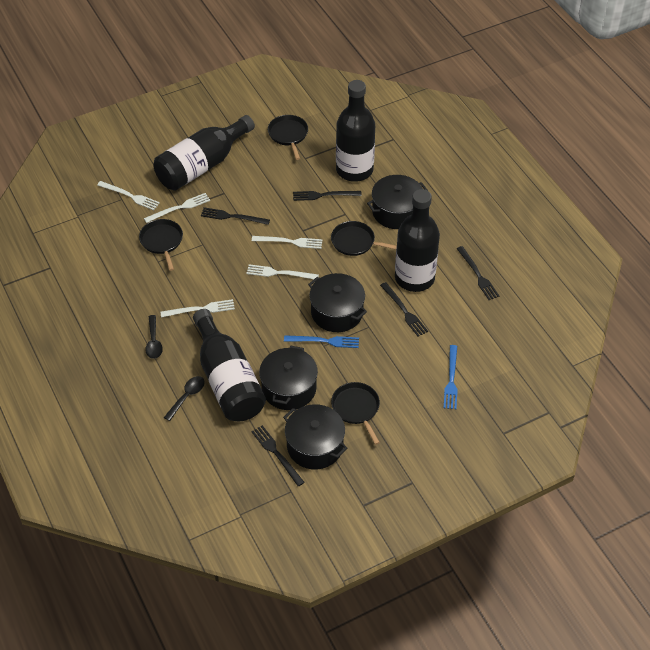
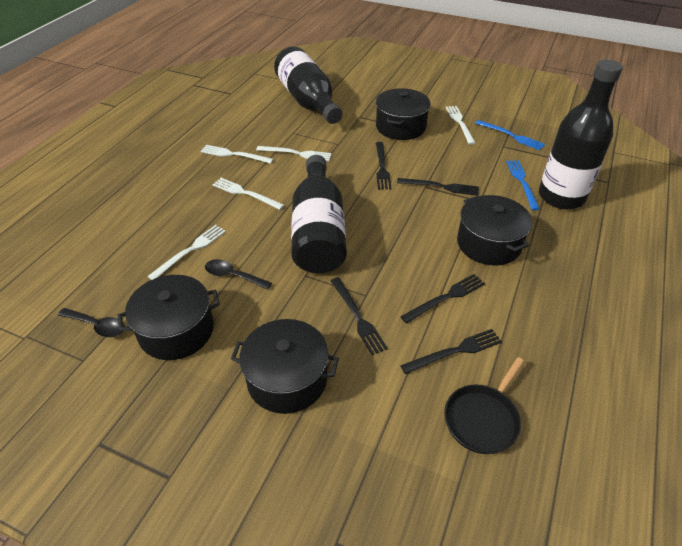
black bottle: 4 -> 3
black pan: 4 -> 1

